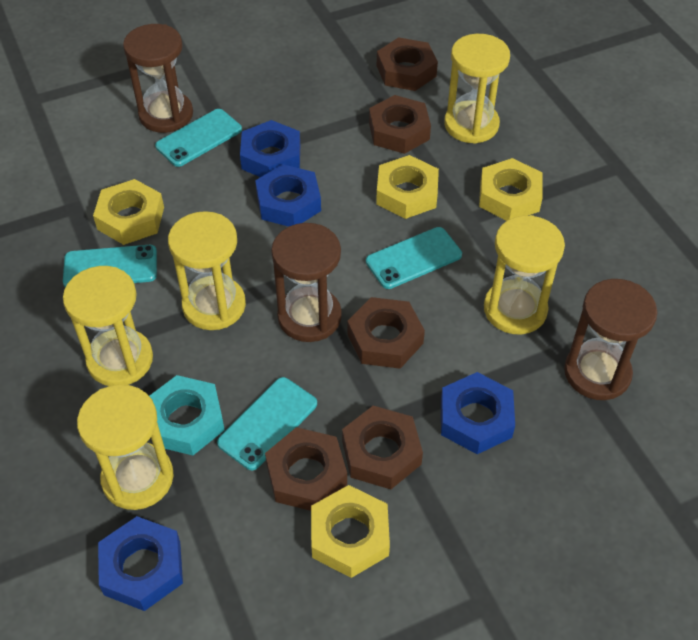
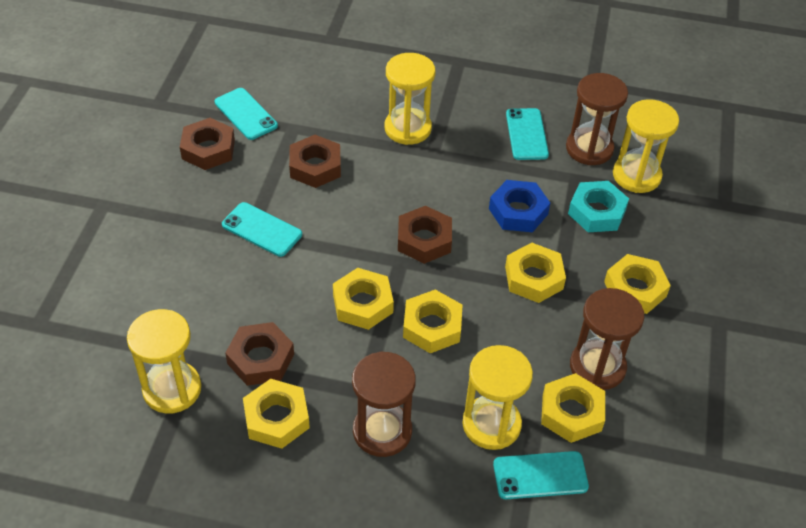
blue nut: 4 -> 1
brown nut: 5 -> 4
yellow hourglass: 5 -> 4
yellow nut: 4 -> 6

